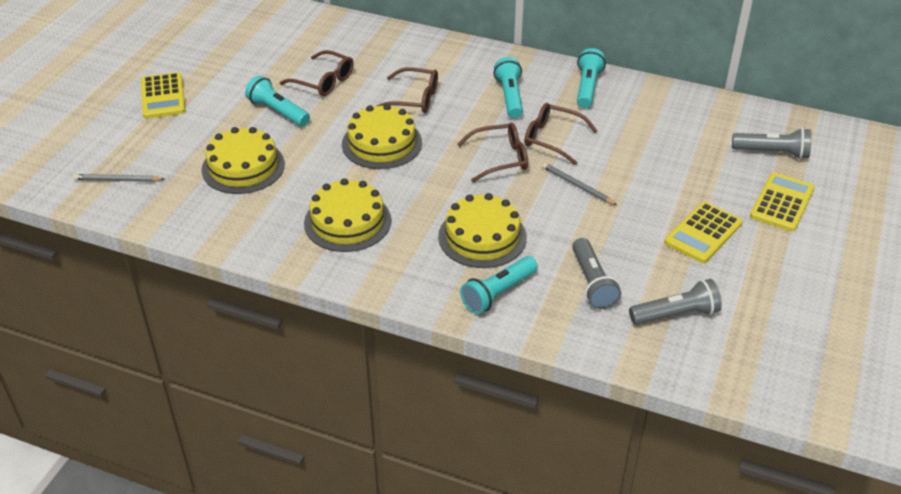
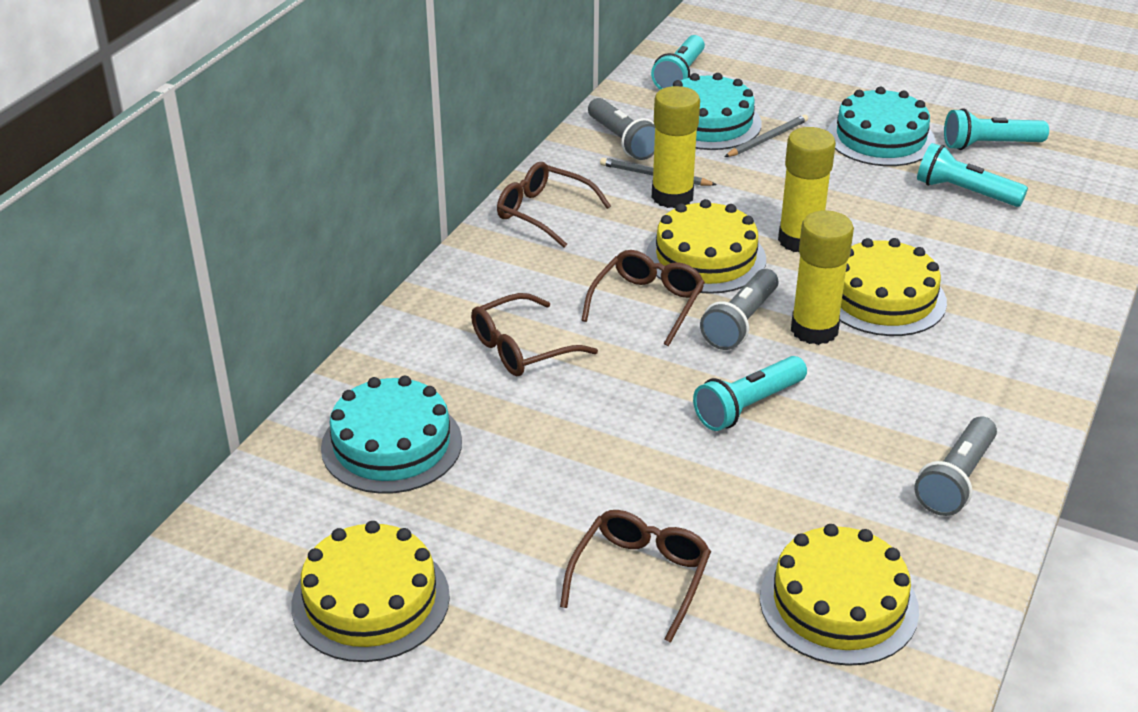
turquoise cake: 0 -> 3
yellow calculator: 3 -> 0
yellow glue stick: 0 -> 3

